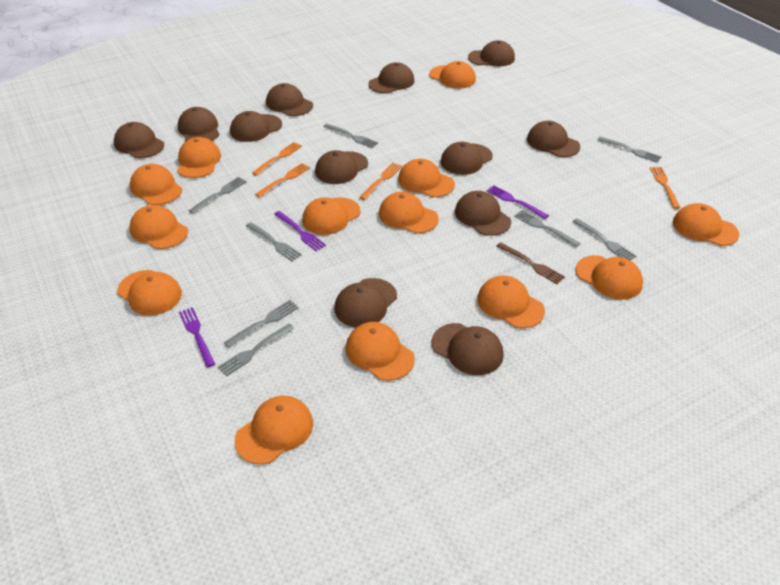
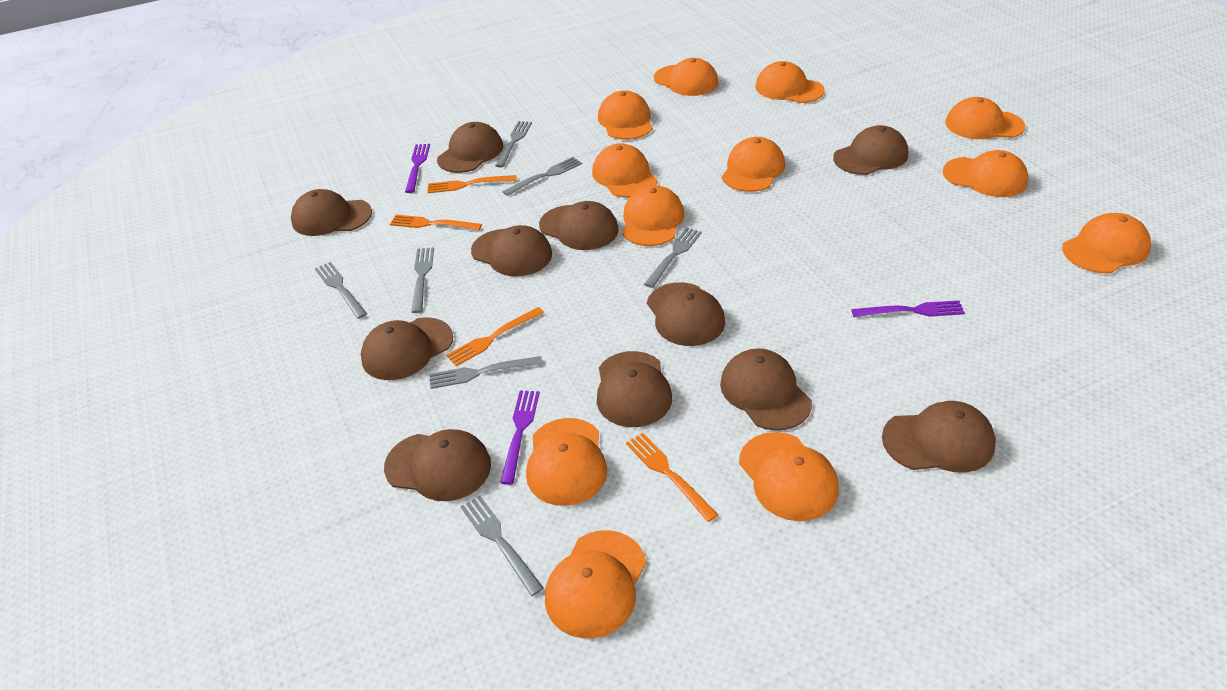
brown cap: 12 -> 11
brown fork: 1 -> 0
grey fork: 8 -> 7
orange cap: 13 -> 12

